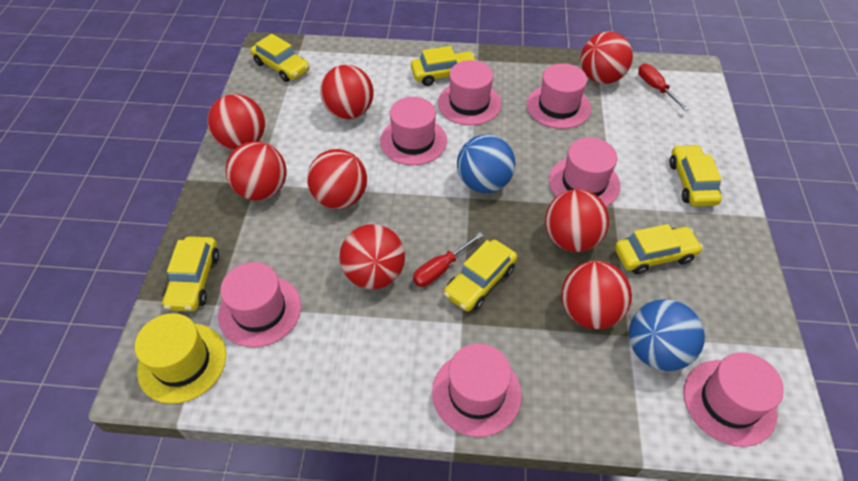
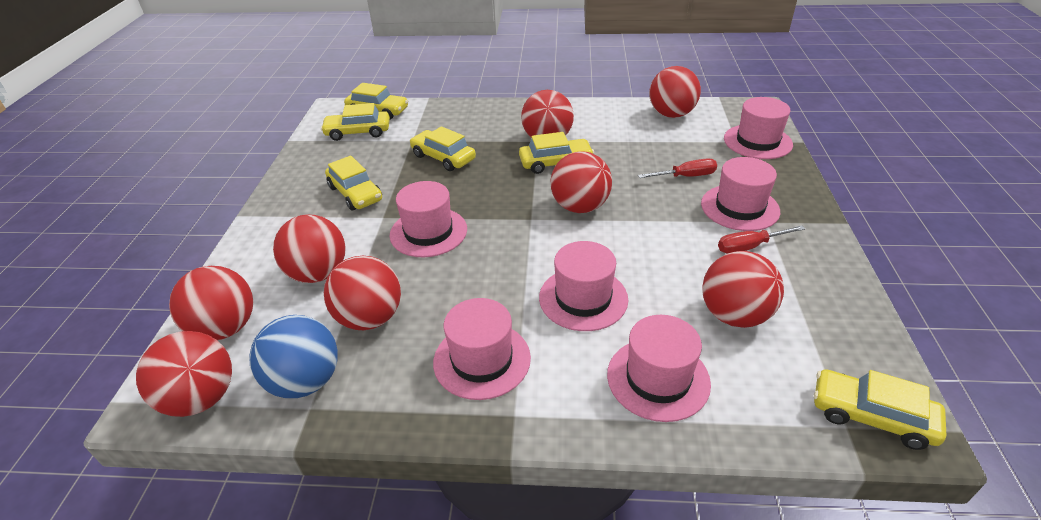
blue ball: 2 -> 1
pink hat: 7 -> 6
yellow hat: 1 -> 0

